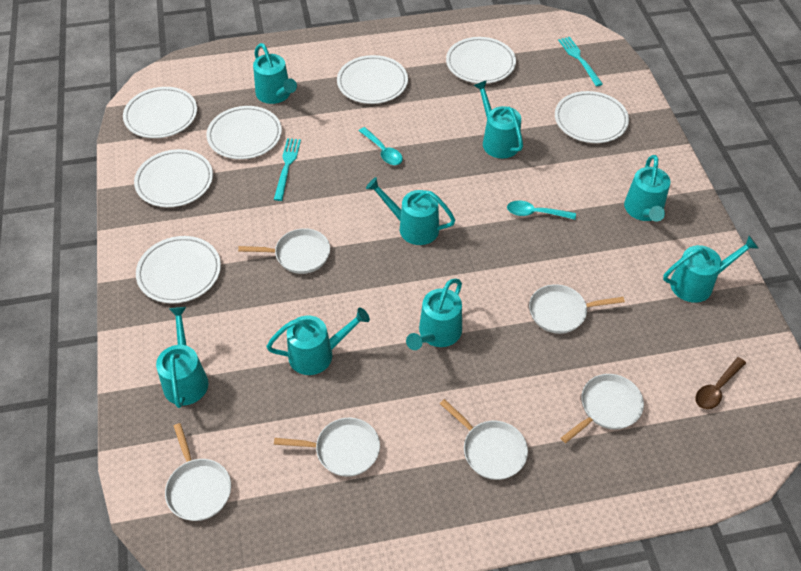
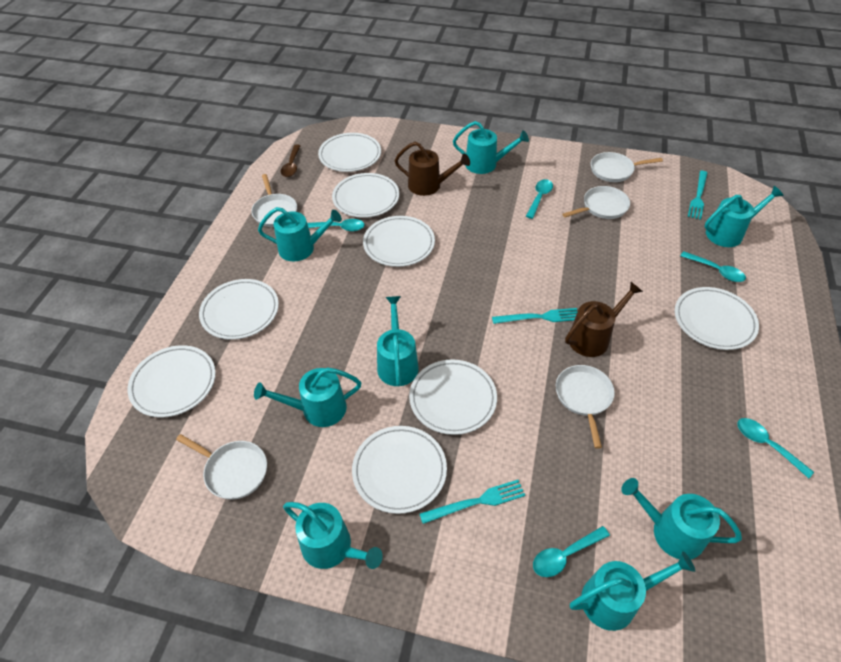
brown watering can: 0 -> 2
turquoise fork: 2 -> 3
turquoise spoon: 2 -> 5
white pan: 6 -> 5
white plate: 7 -> 8

